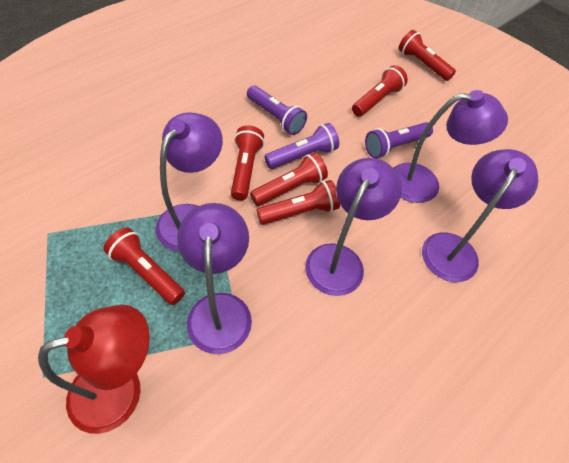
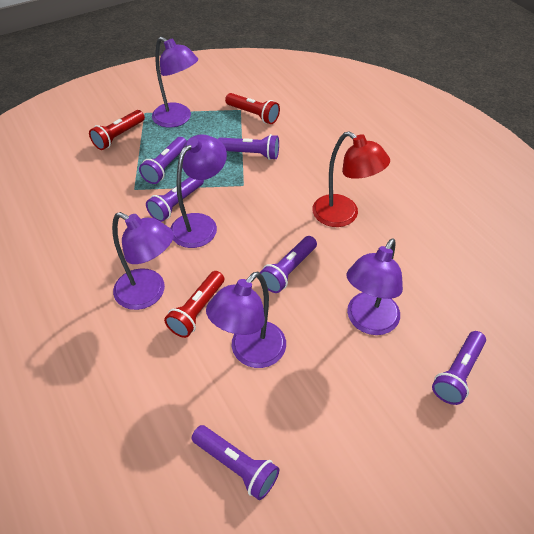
purple flashlight: 3 -> 6
red flashlight: 6 -> 3

